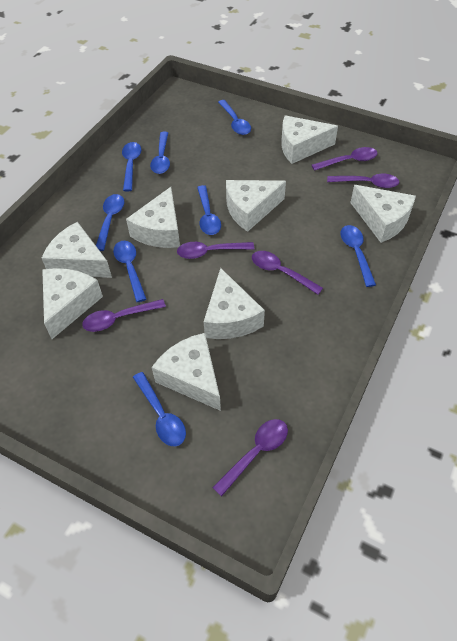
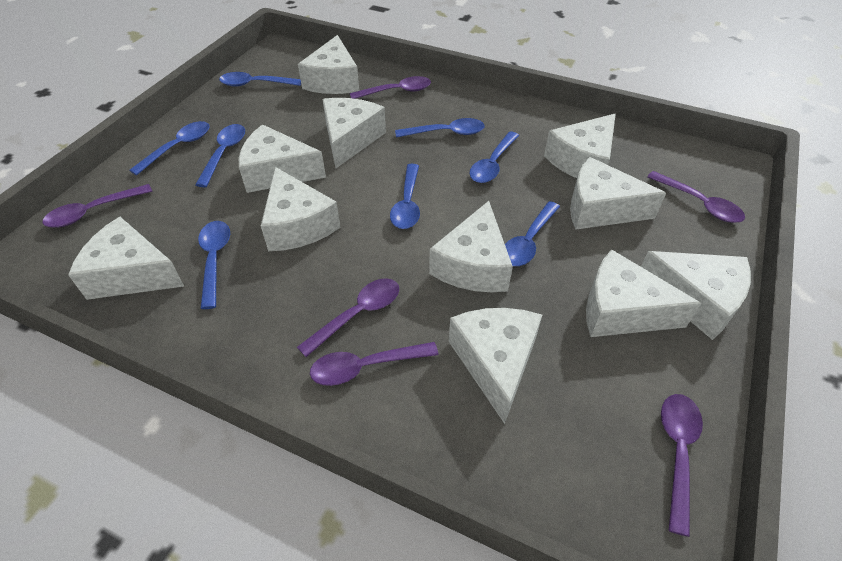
white cheese: 8 -> 11

